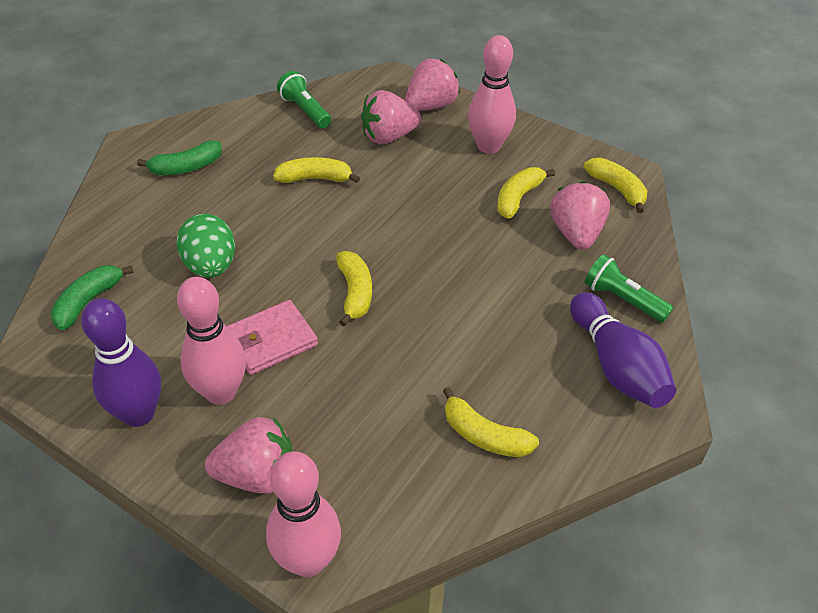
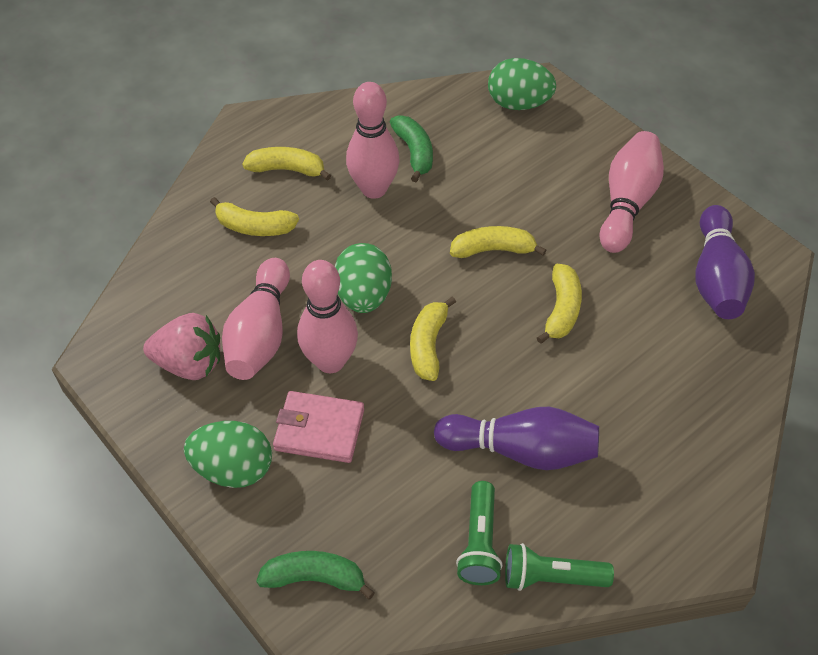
green egg: 1 -> 3
pink bowling pin: 3 -> 4
pink strawberry: 4 -> 1

